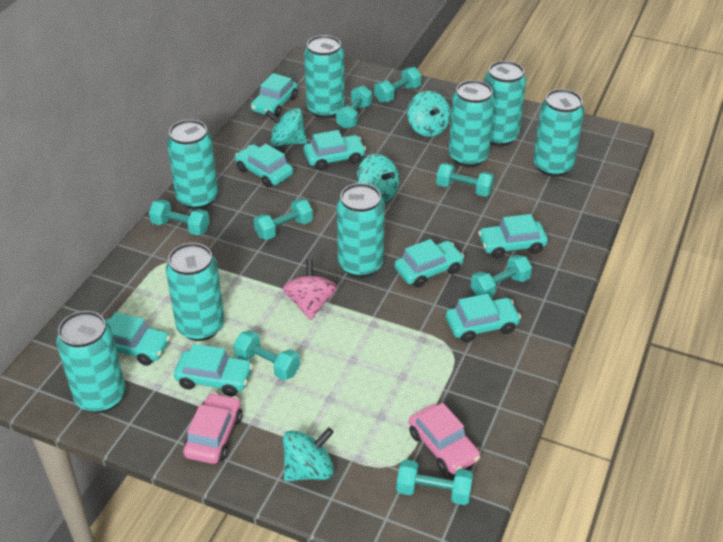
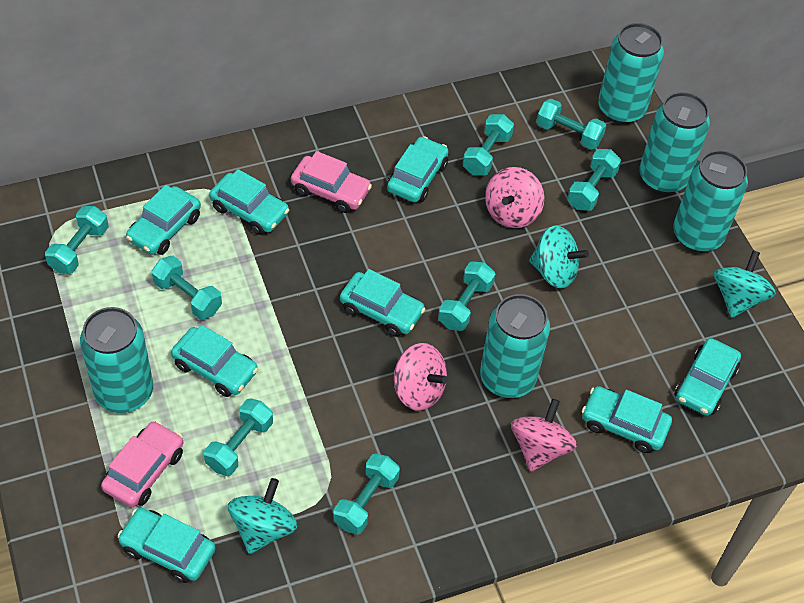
pink spinning top: 1 -> 3
turquoise can: 8 -> 5
turquoise spinning top: 4 -> 3

